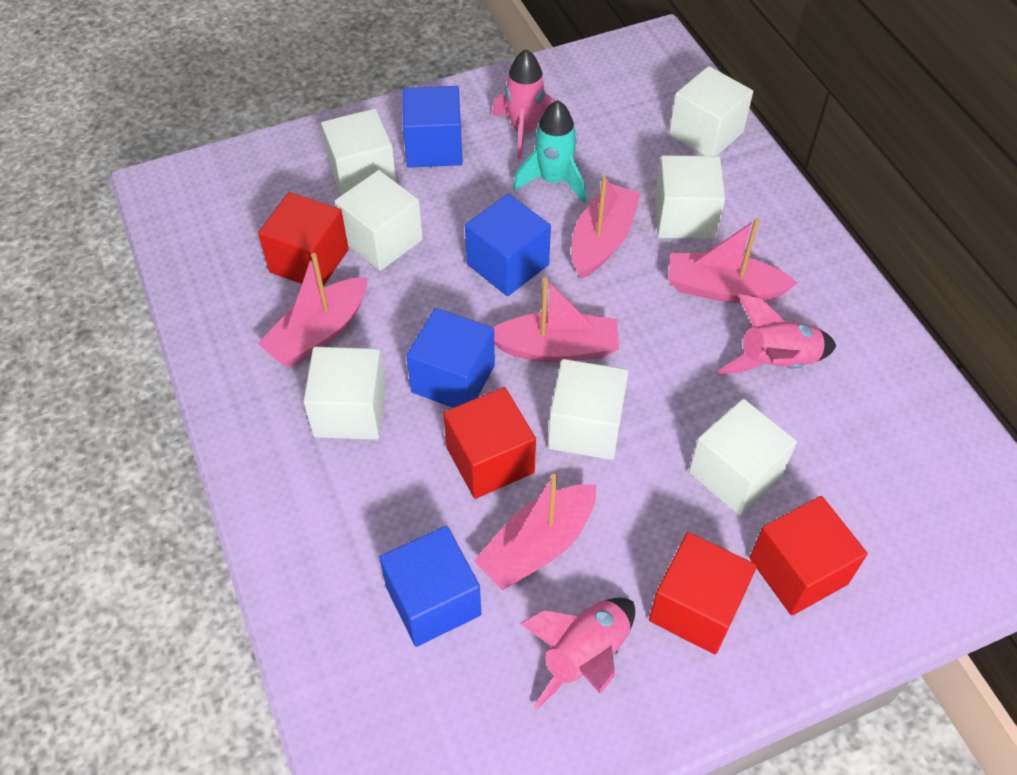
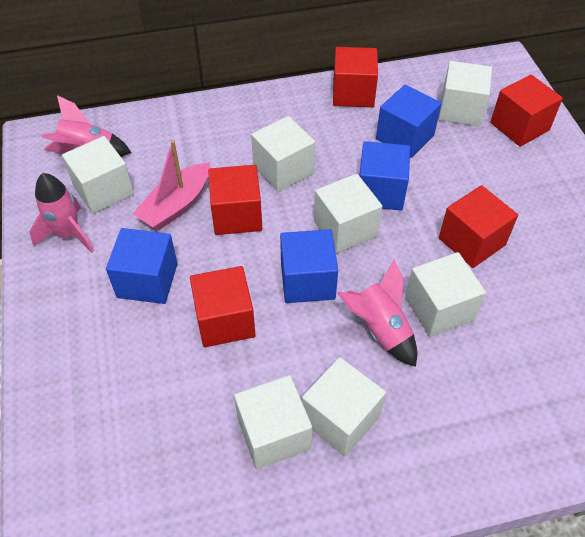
pink boat: 5 -> 1
red cube: 4 -> 5
turquoise rocket: 1 -> 0

